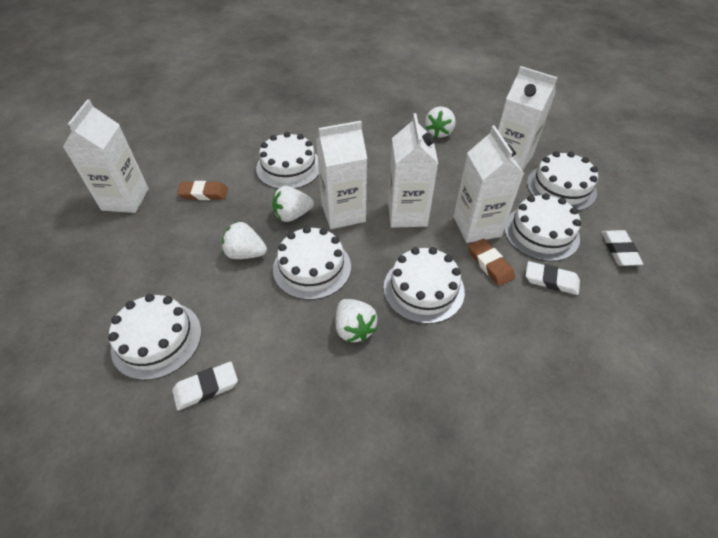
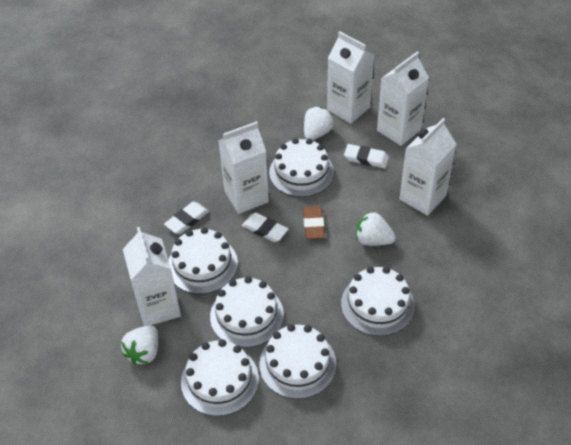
brown eraser: 2 -> 1
white strawberry: 4 -> 3

